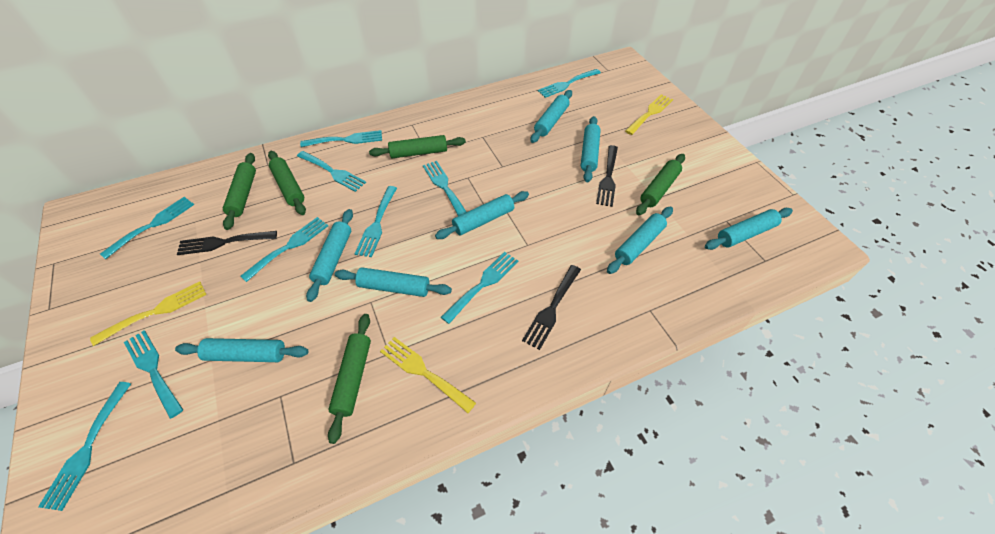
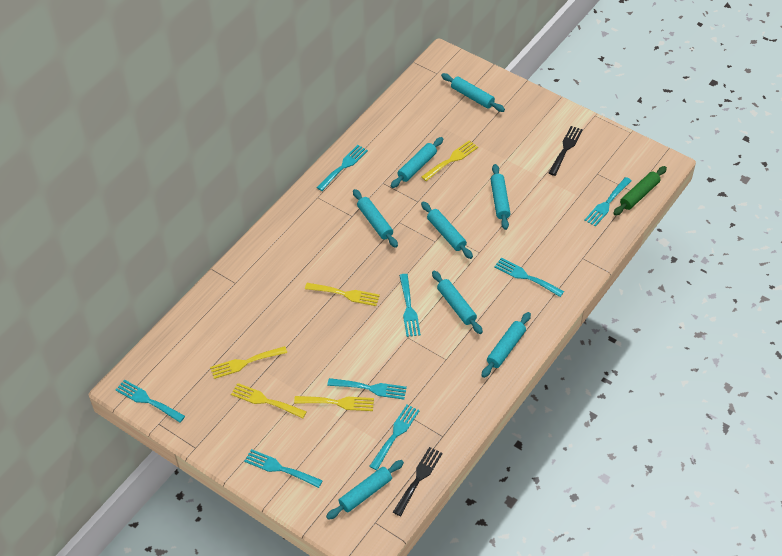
black fork: 3 -> 2
green rolling pin: 5 -> 1
turquoise fork: 10 -> 8
yellow fork: 3 -> 5

